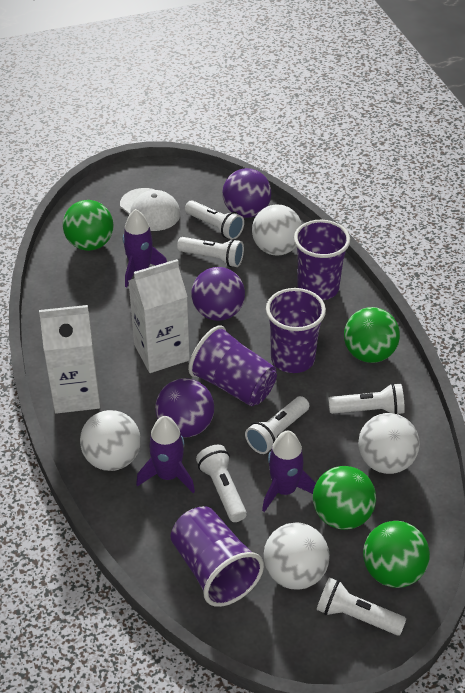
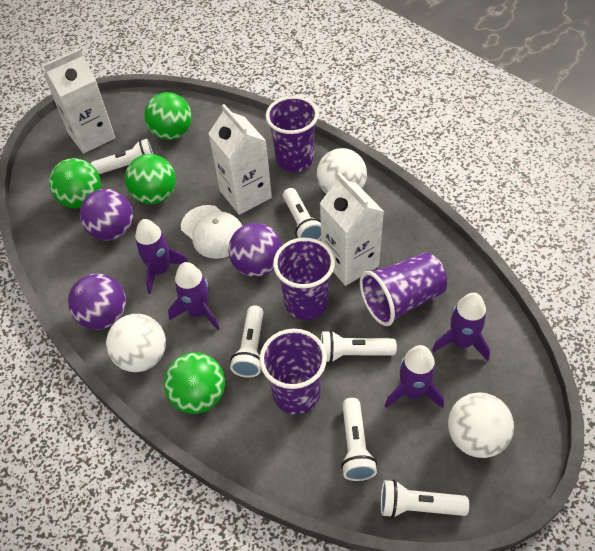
purple rocket: 3 -> 4
white ball: 4 -> 3
white carton: 2 -> 3

